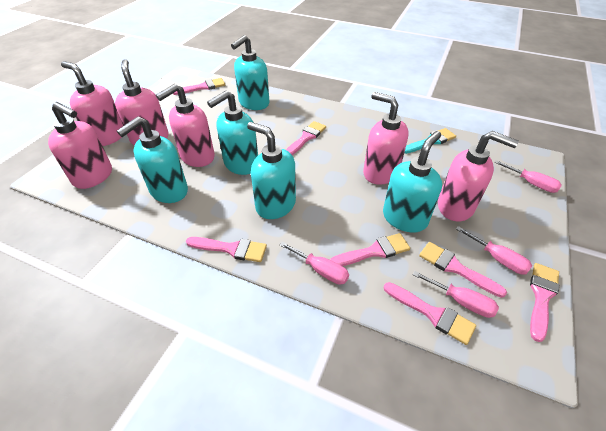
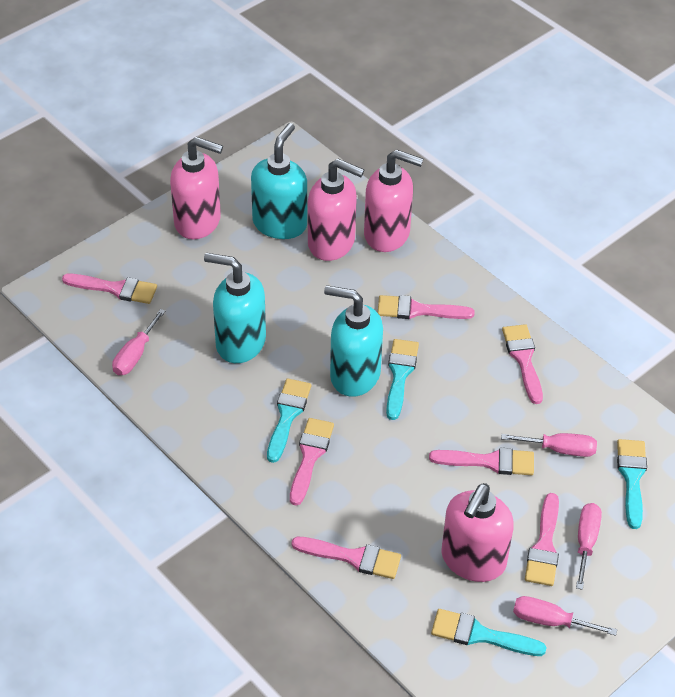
pink soap dispenser: 6 -> 4
turquoise brush: 1 -> 4
turquoise soap dispenser: 5 -> 3

